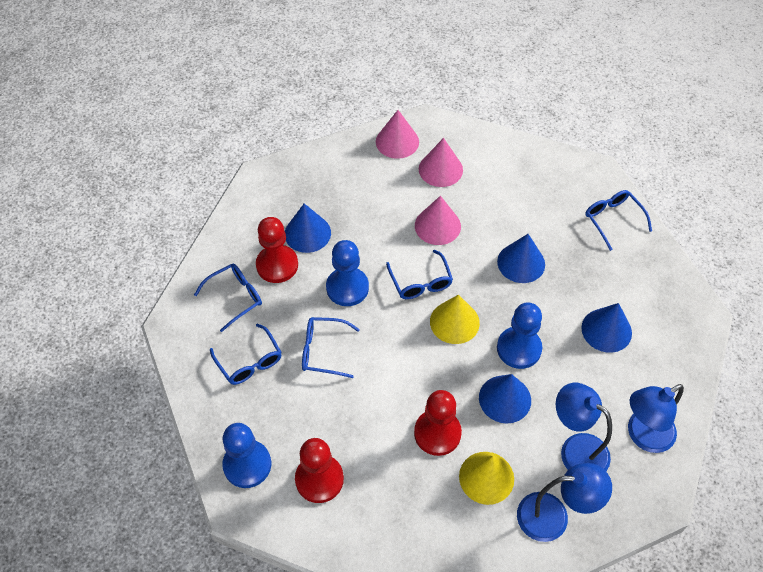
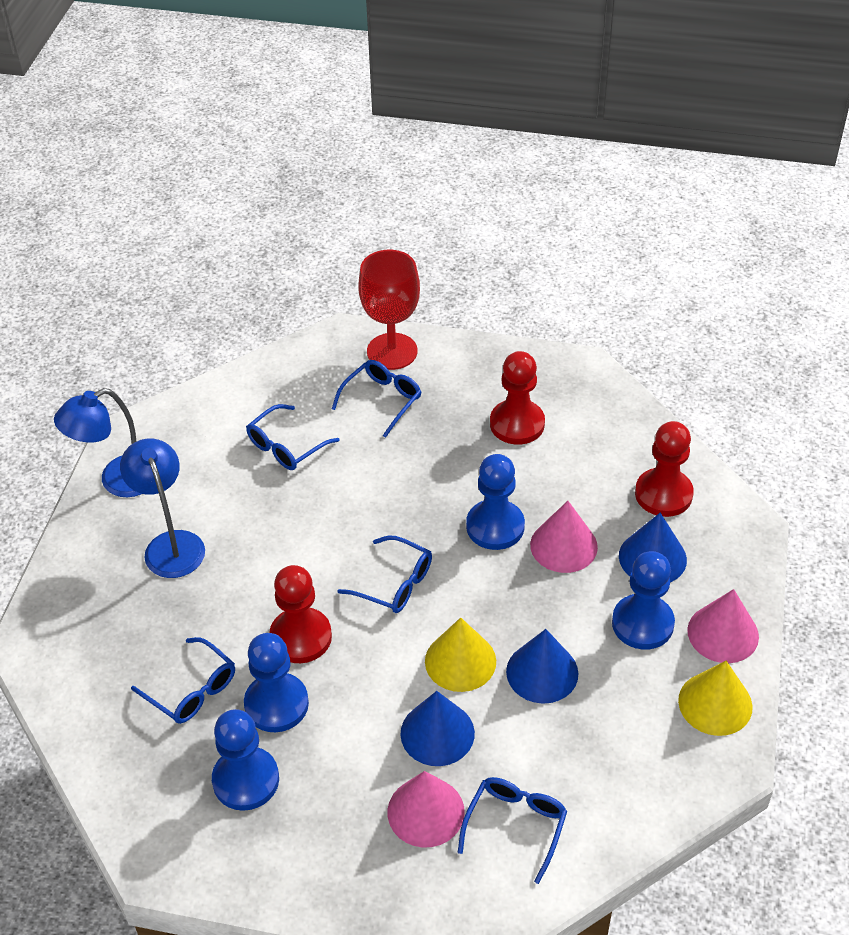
blue cone: 4 -> 3
blue lamp: 3 -> 2
blue pawn: 3 -> 4
red goblet: 0 -> 1

